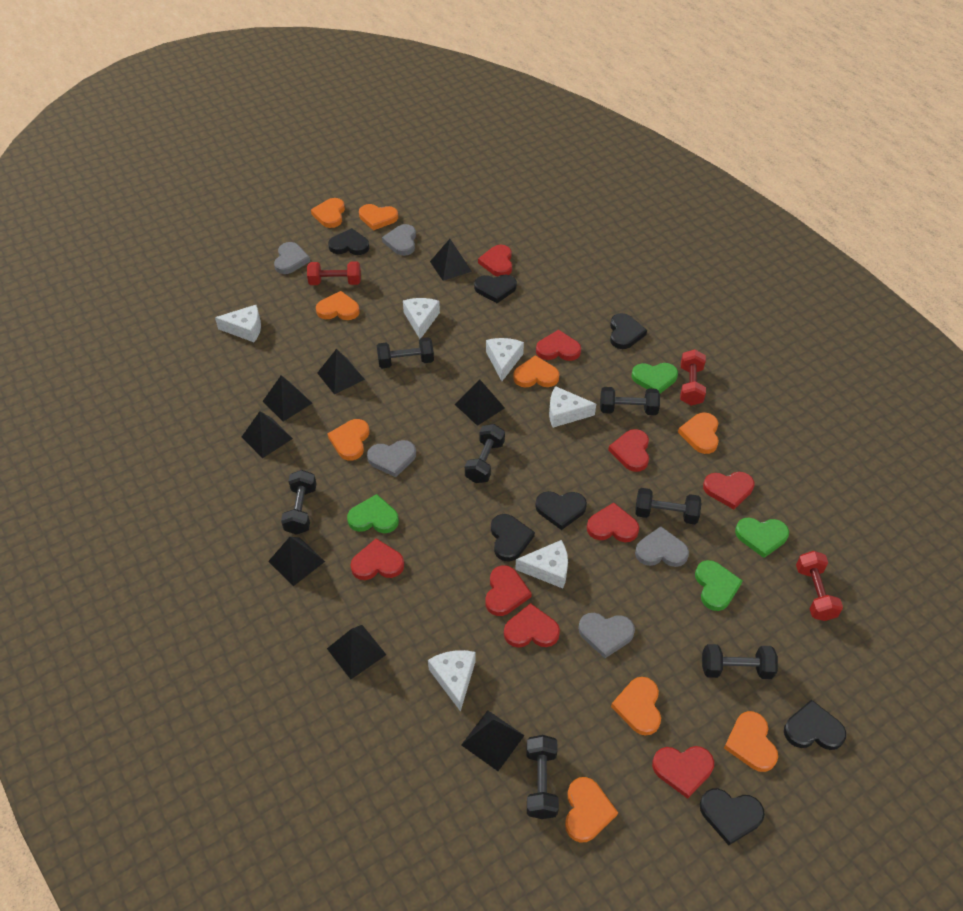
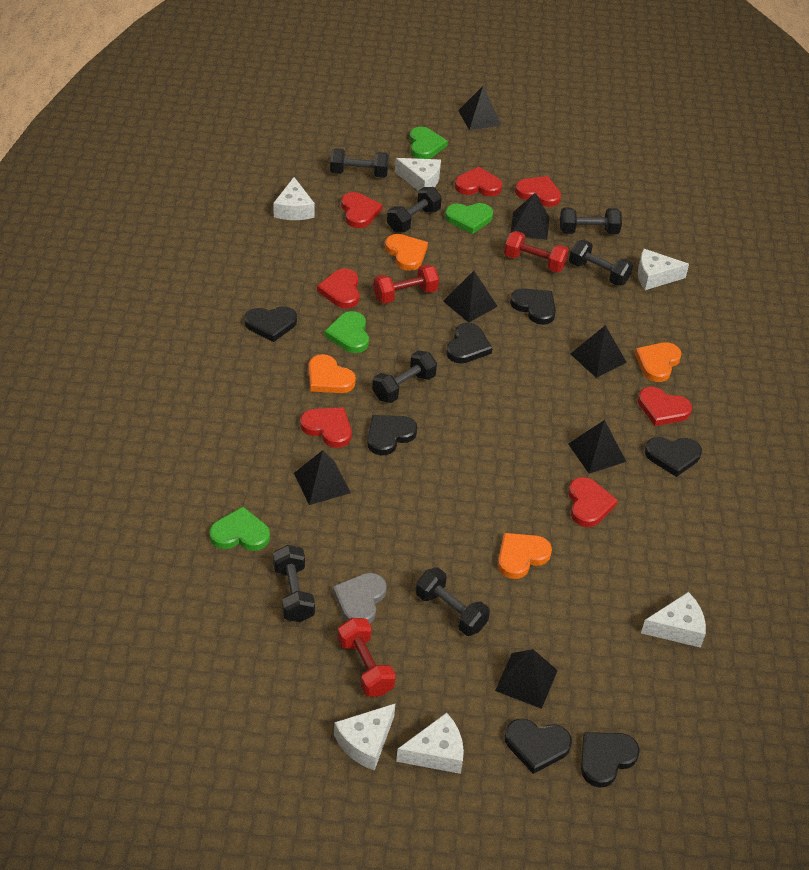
black pyramid: 8 -> 7
grey heart: 5 -> 1
orange heart: 9 -> 4
red heart: 9 -> 7

